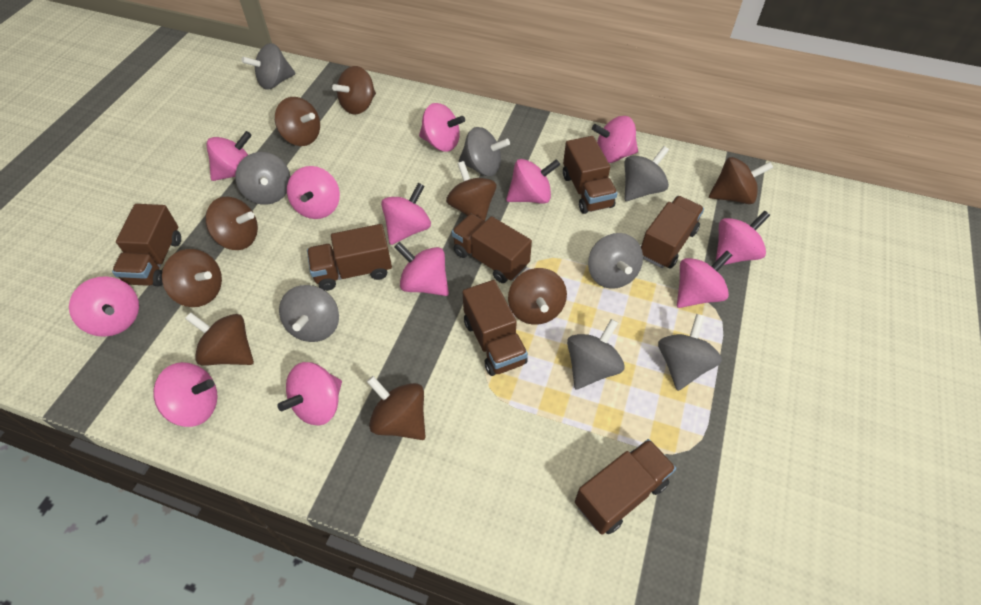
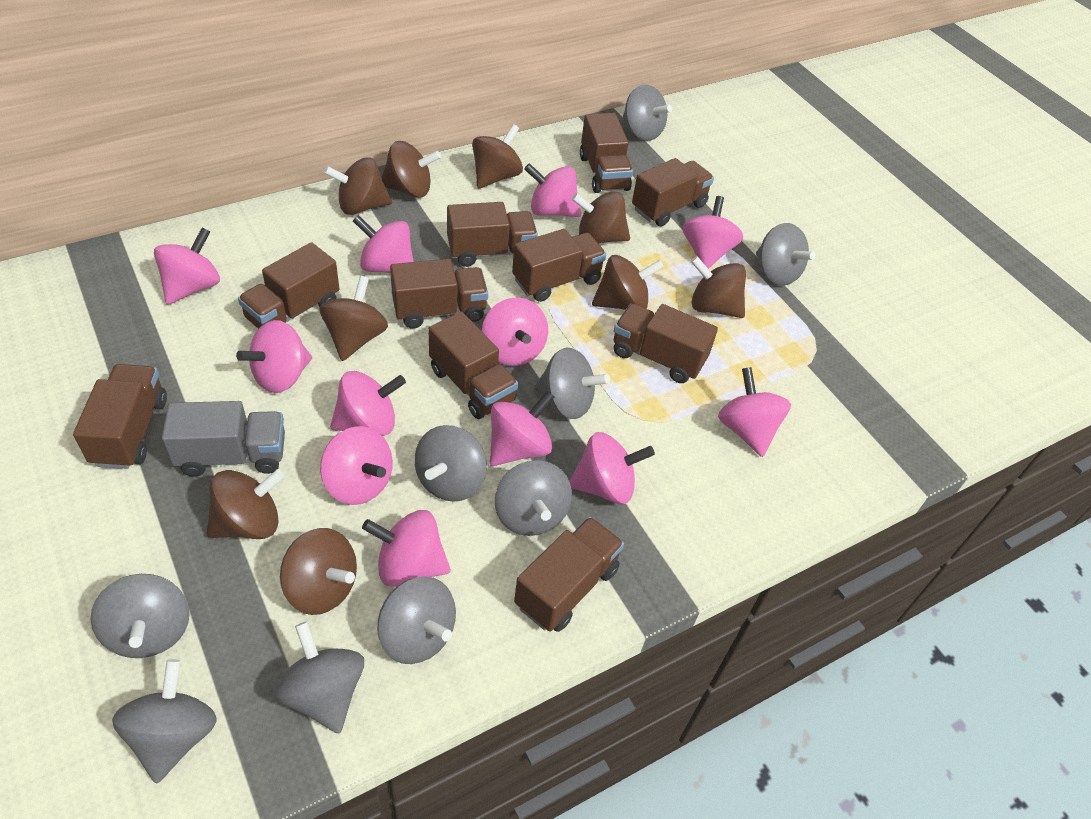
brown truck: 7 -> 10
grey spinning top: 8 -> 9
grey truck: 0 -> 1

